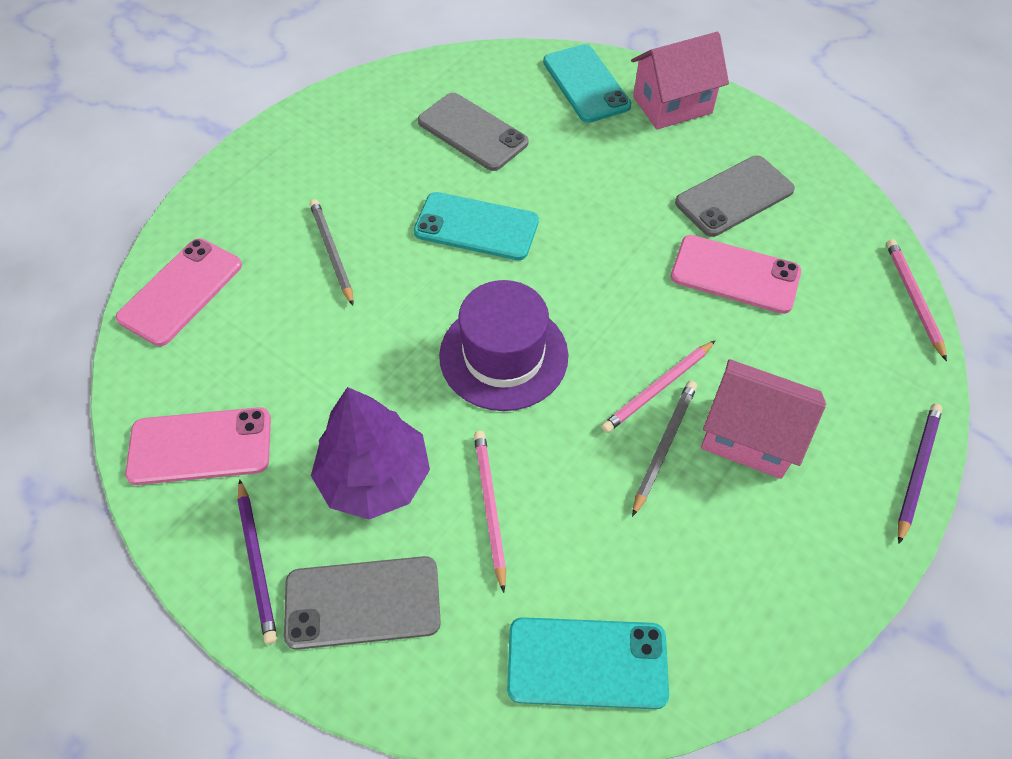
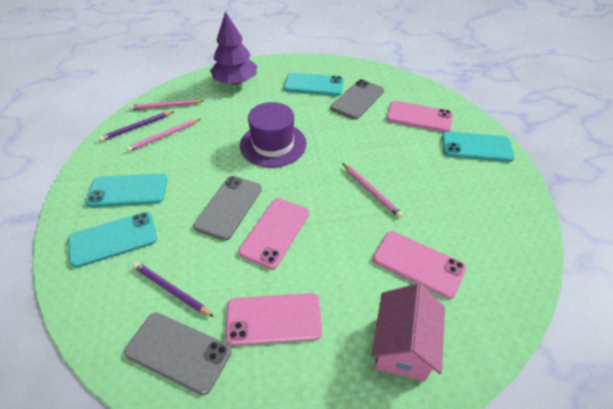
grey pencil: 2 -> 0
pink house: 2 -> 1
pink phone: 3 -> 4
turquoise phone: 3 -> 4

